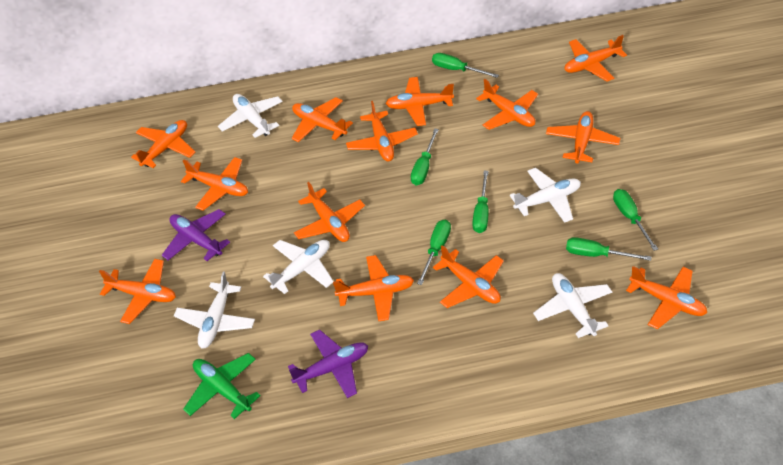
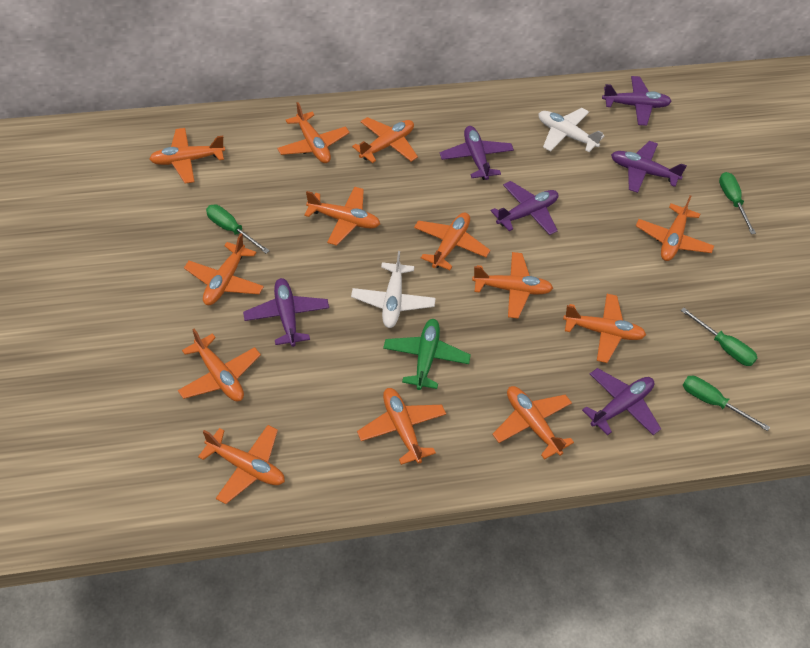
green screwdriver: 6 -> 4
purple plane: 2 -> 6
white plane: 5 -> 2

